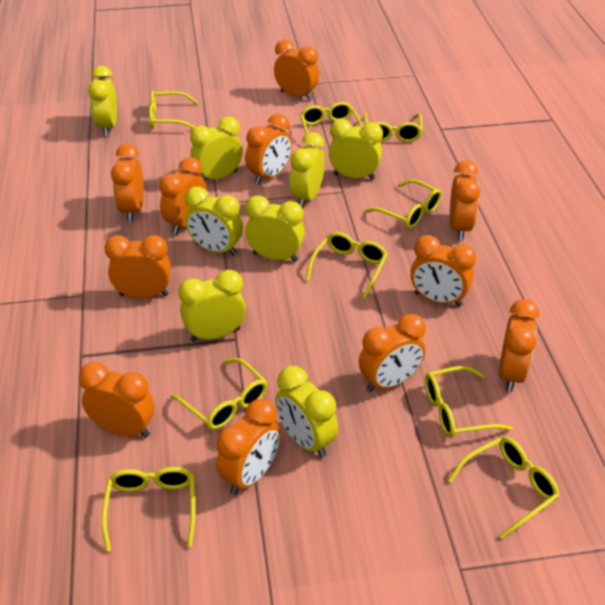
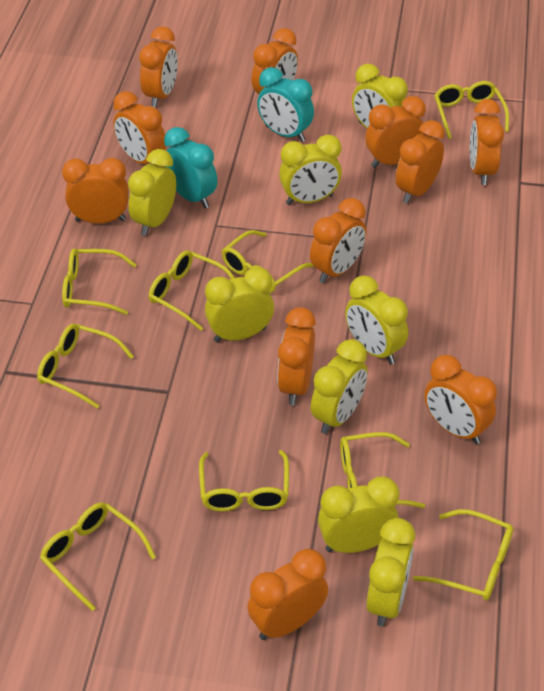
turquoise clock: 0 -> 2

